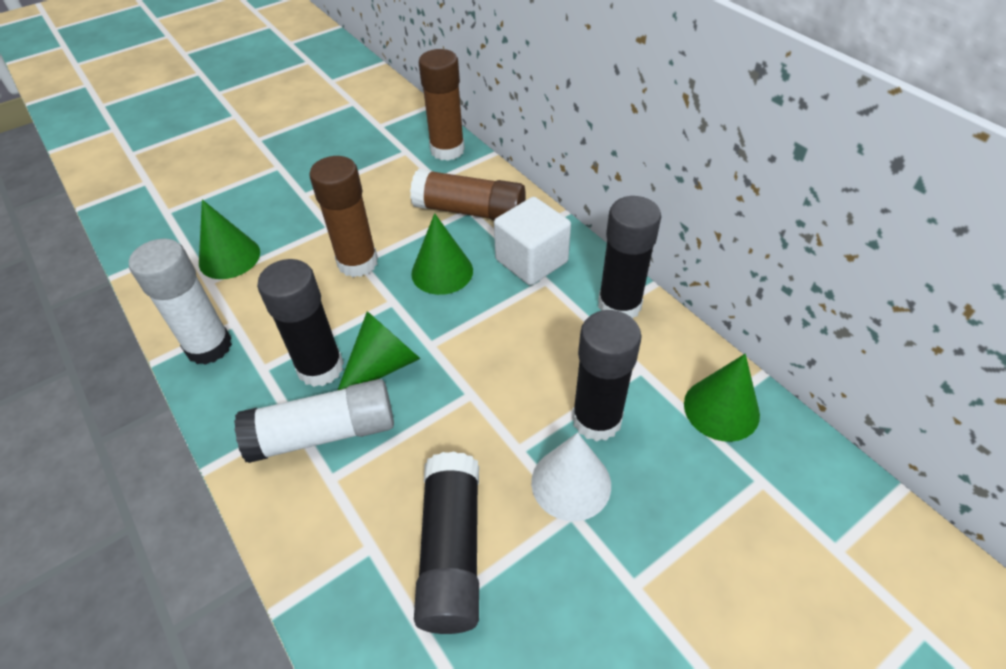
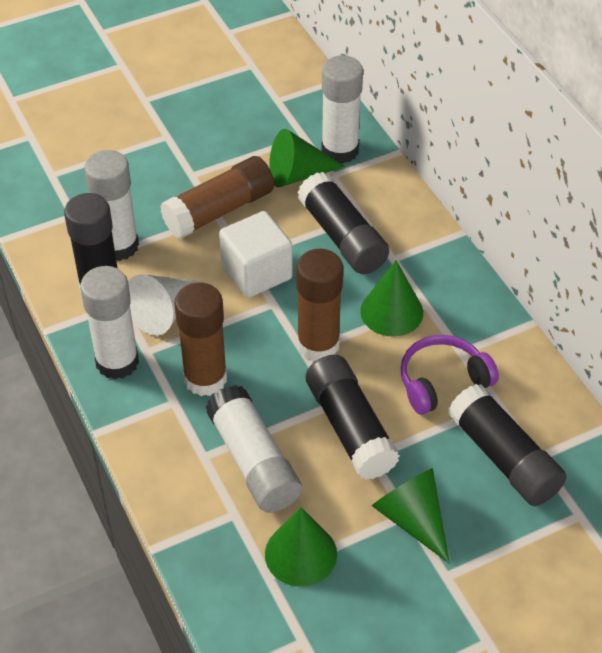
purple headphones: 0 -> 1
white glue stick: 2 -> 4

